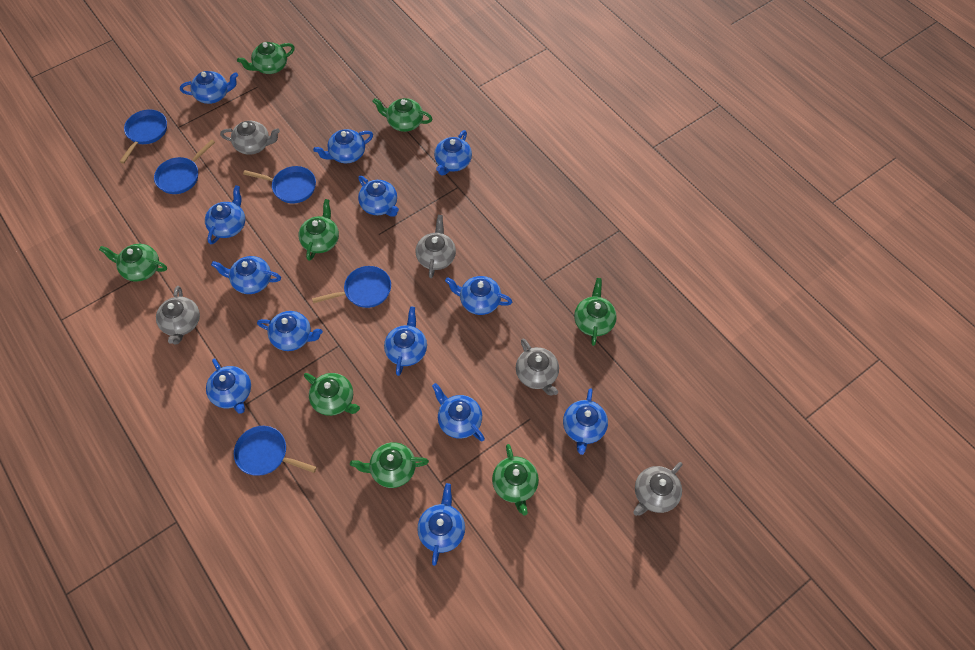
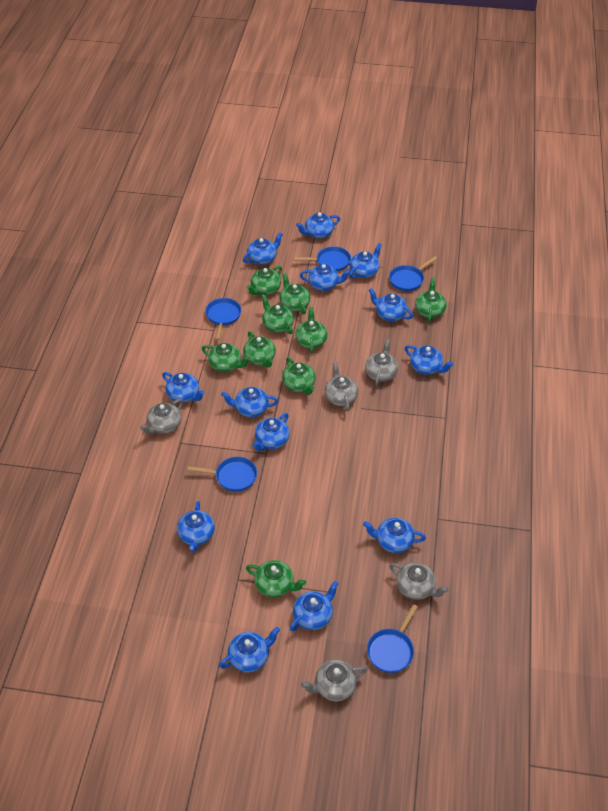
green teapot: 8 -> 9

